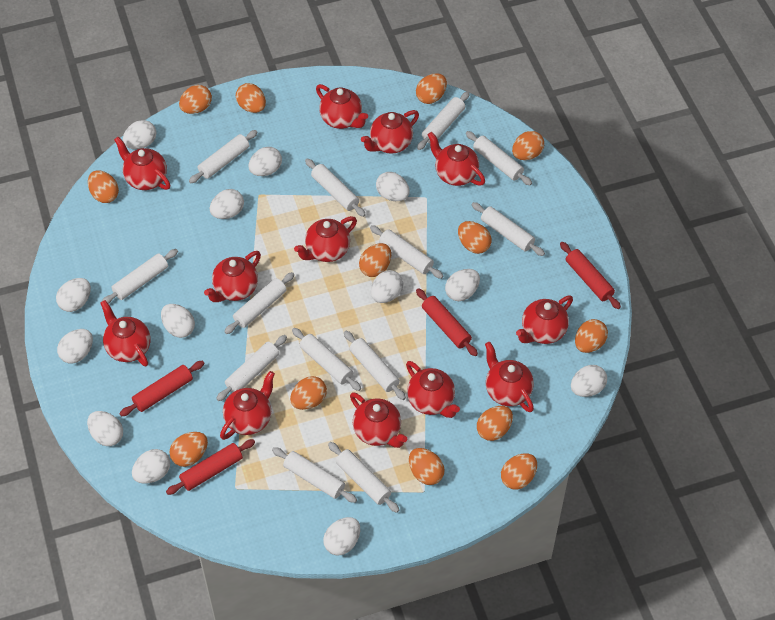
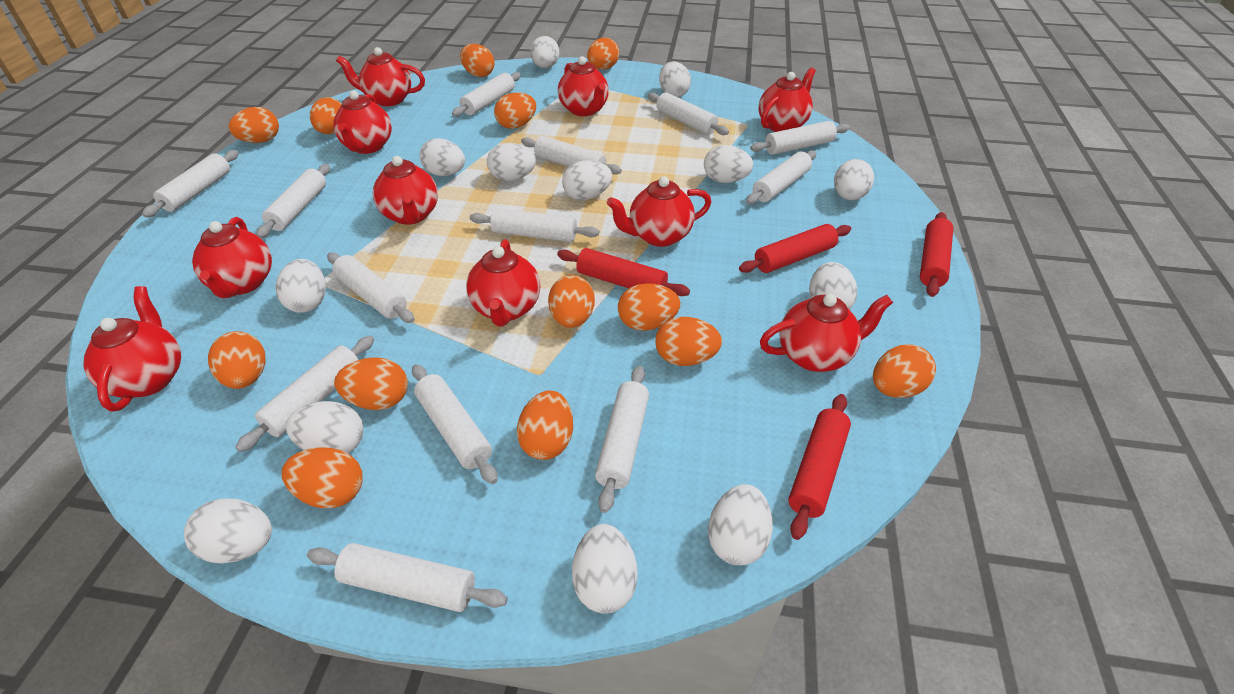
red teapot: 12 -> 10

